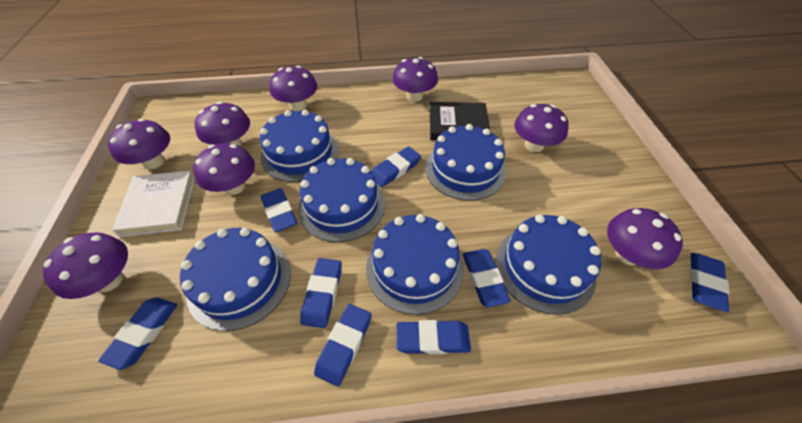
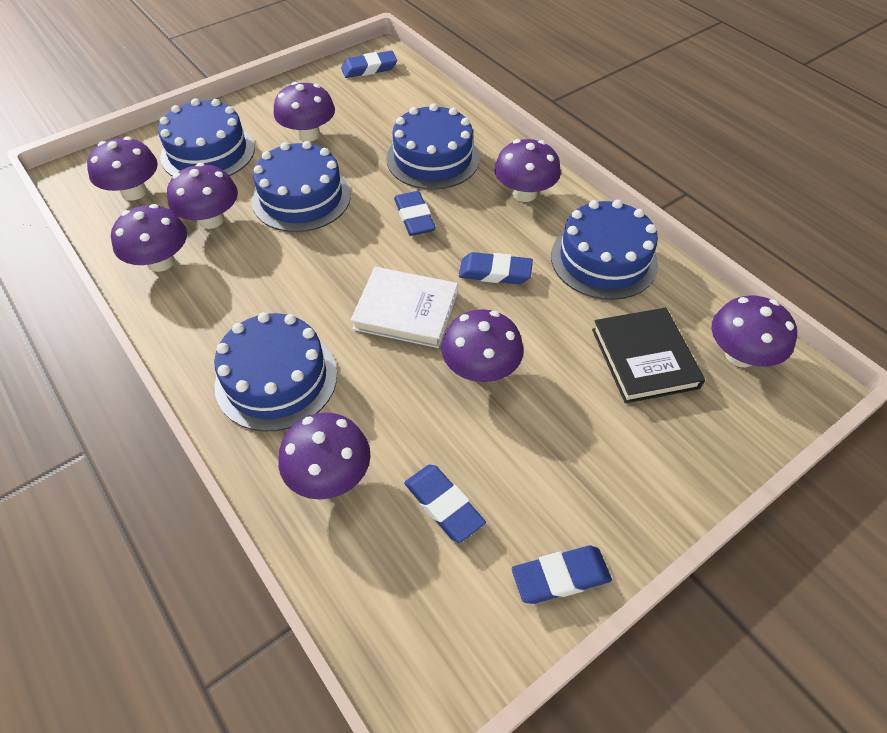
blue cake: 6 -> 5
blue eraser: 8 -> 5

